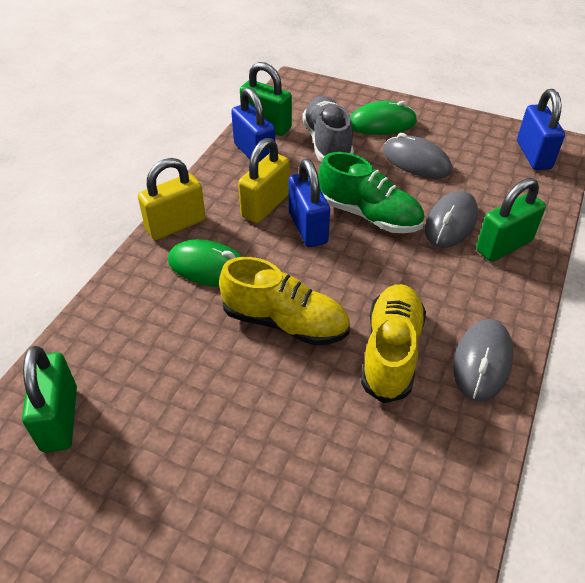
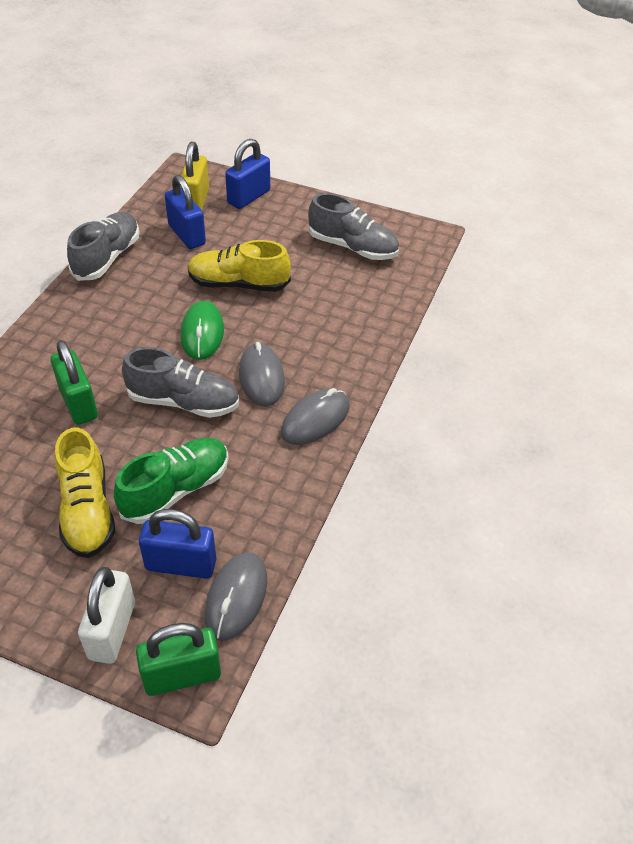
green mouse: 2 -> 1
green padlock: 3 -> 2
grey shoe: 1 -> 3
white padlock: 0 -> 1
yellow padlock: 2 -> 1

